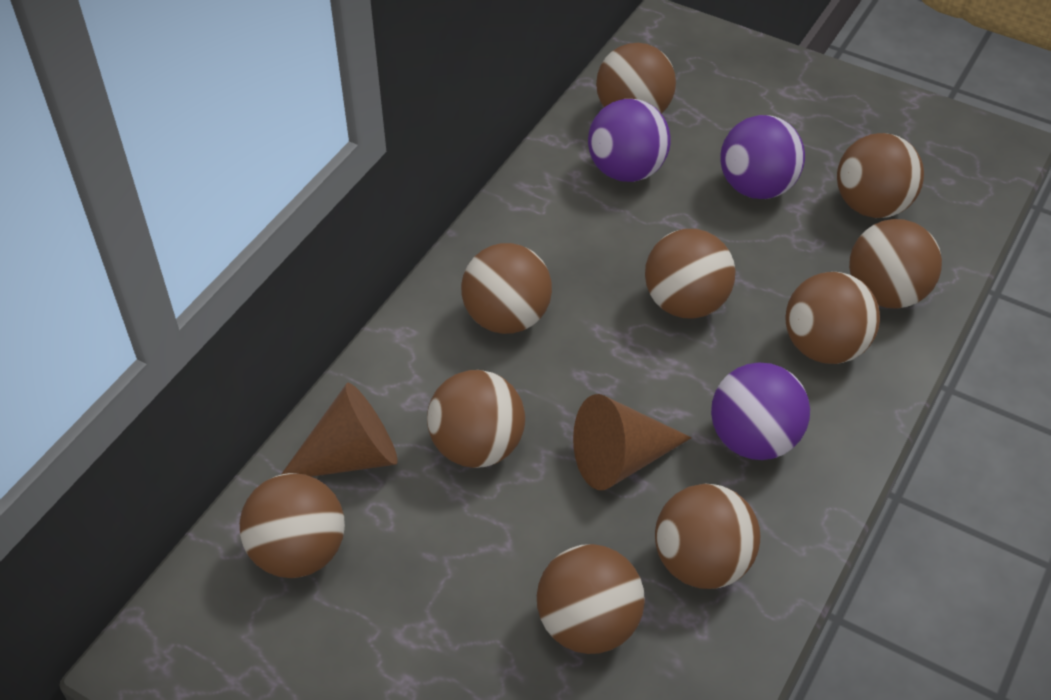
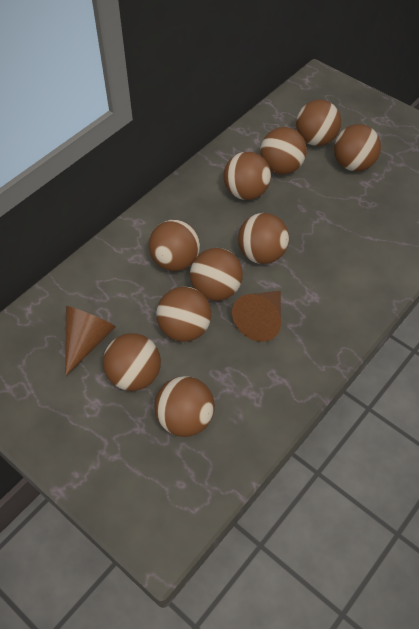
purple ball: 3 -> 0

